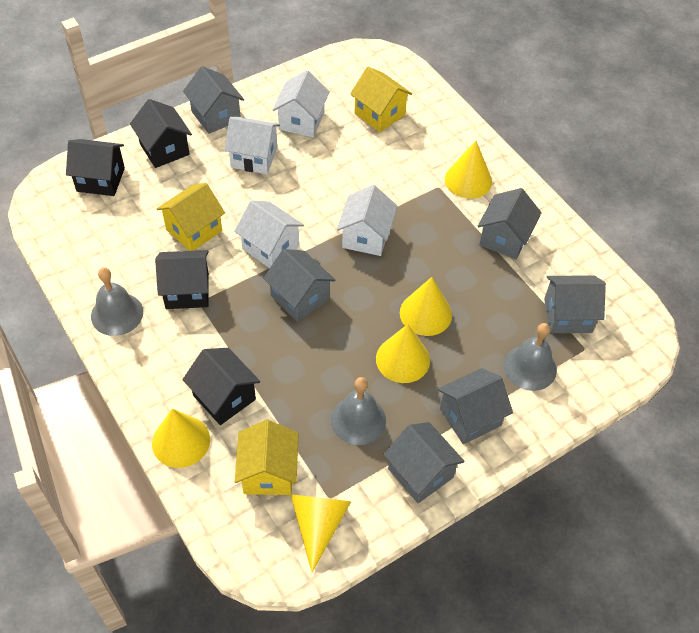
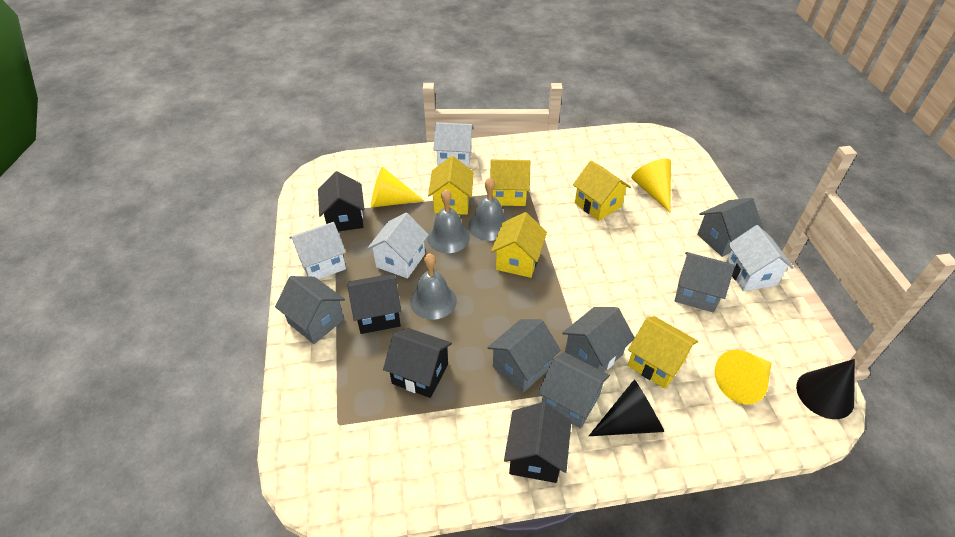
black cone: 0 -> 2
yellow cone: 5 -> 3
yellow house: 3 -> 5

